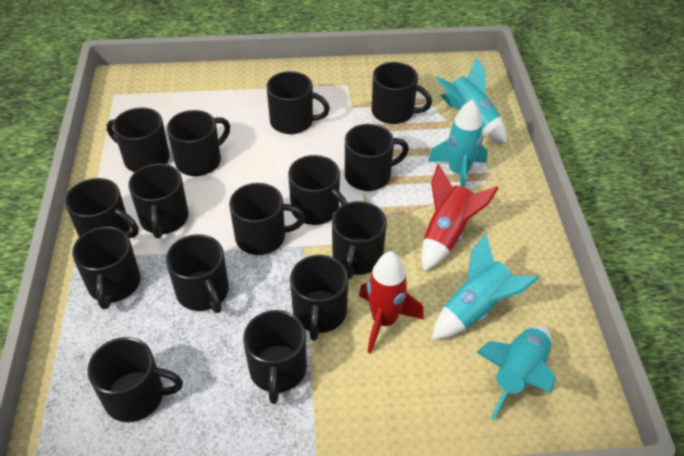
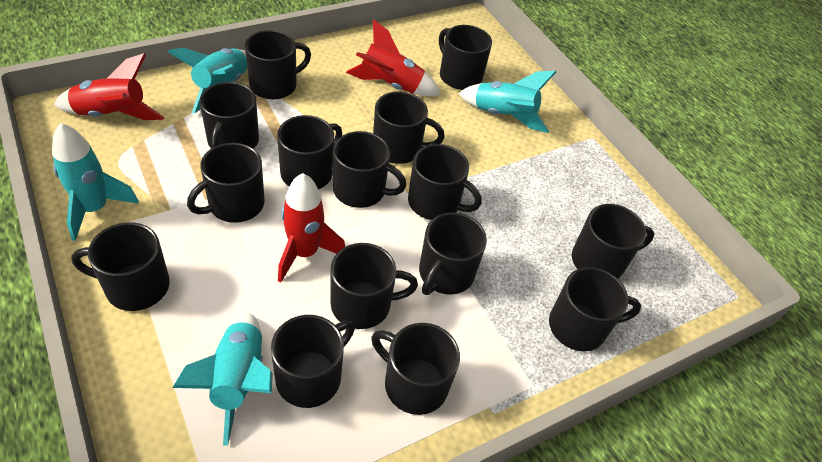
red rocket: 2 -> 3

